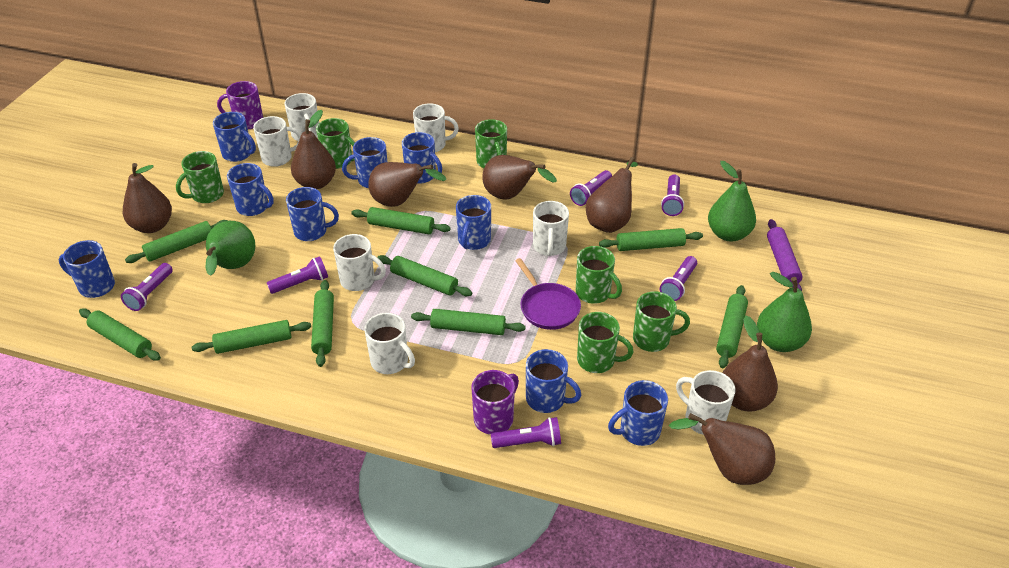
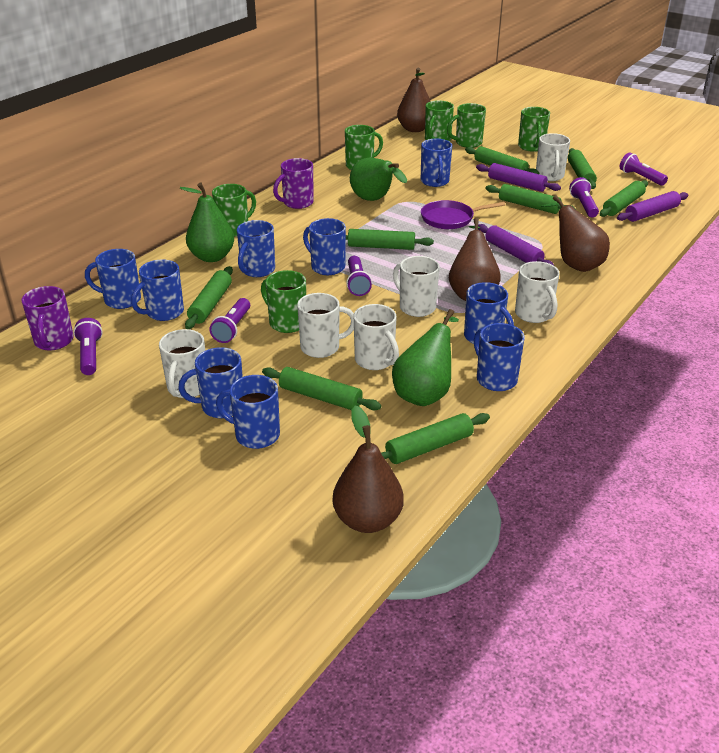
brown pear: 7 -> 4
green rolling pin: 9 -> 8
purple flashlight: 6 -> 5
purple rolling pin: 1 -> 3
white mug: 7 -> 6

